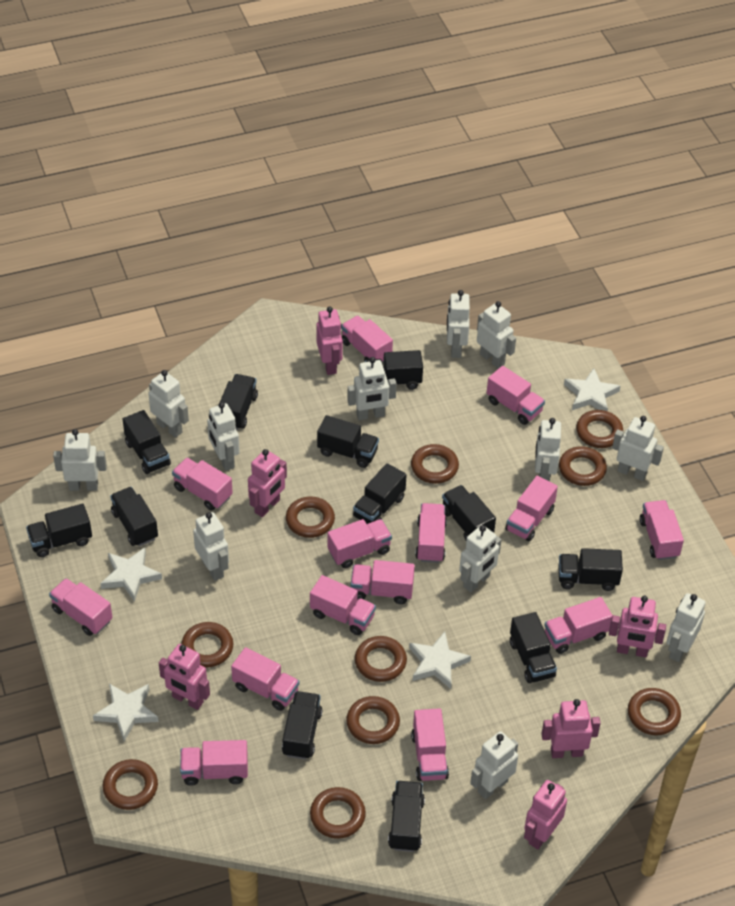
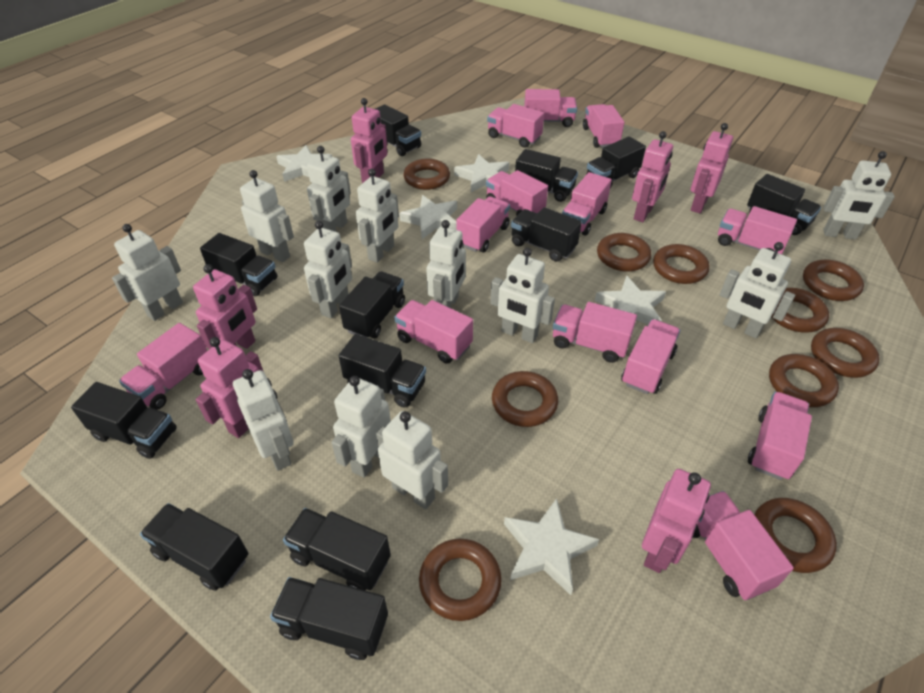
pink truck: 14 -> 13
white star: 4 -> 5

